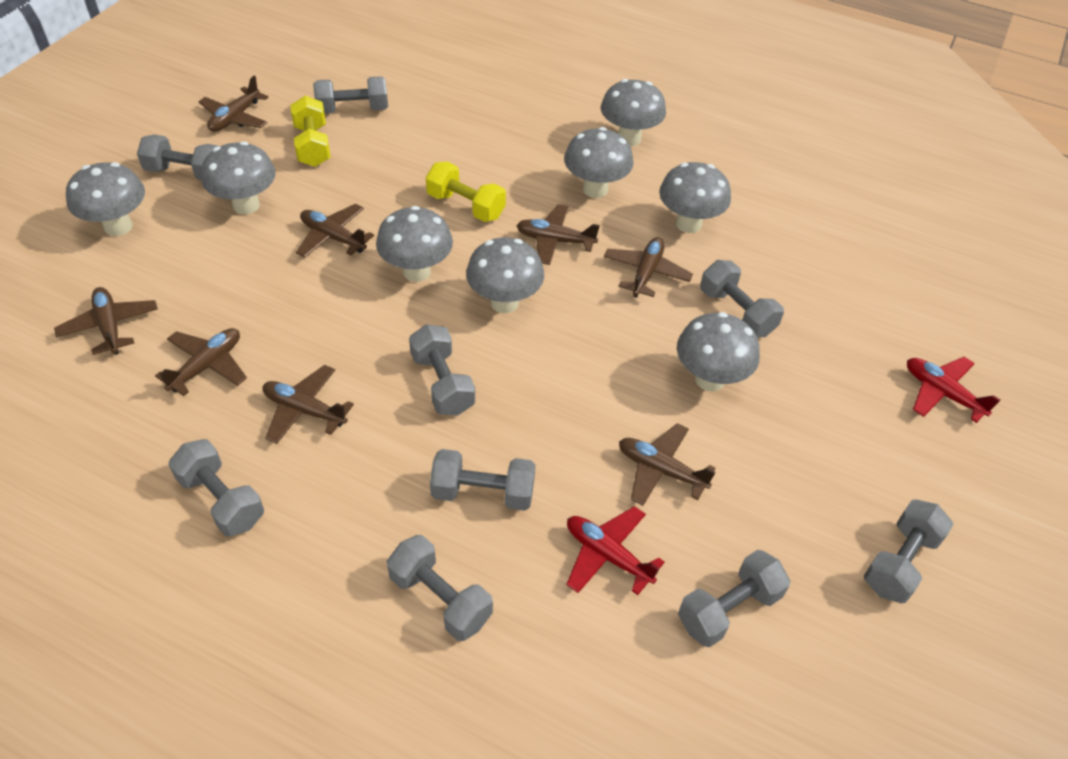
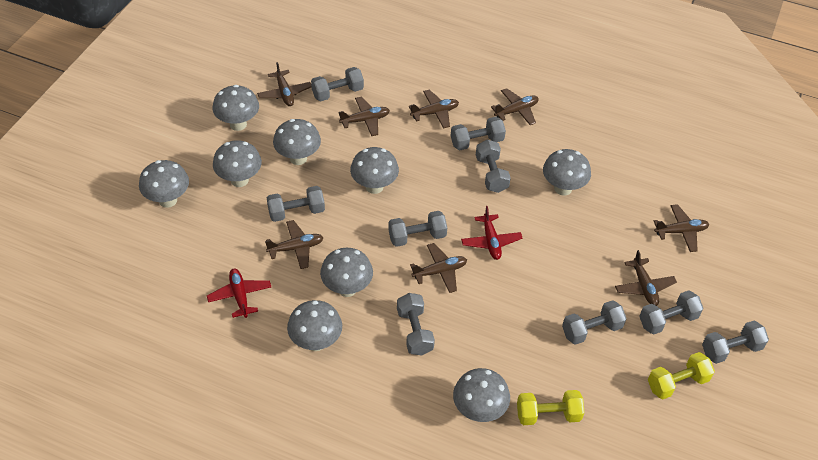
grey mushroom: 8 -> 9

